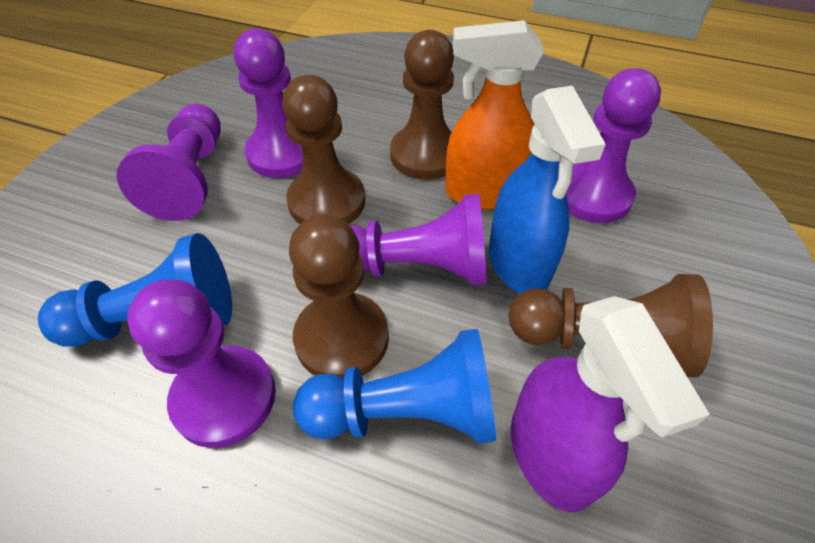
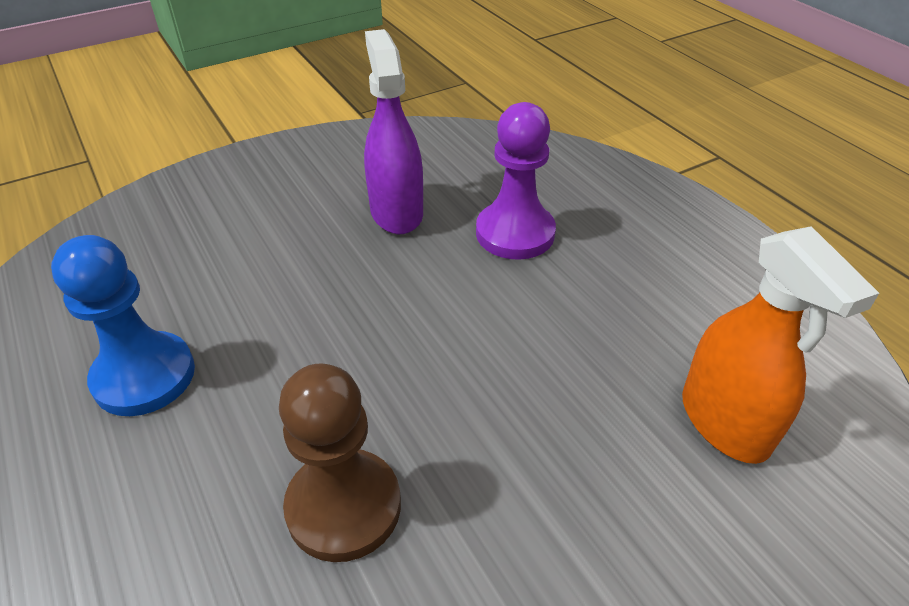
blue pawn: 2 -> 1
blue spray bottle: 1 -> 0
brown pawn: 4 -> 1
purple pawn: 5 -> 1

